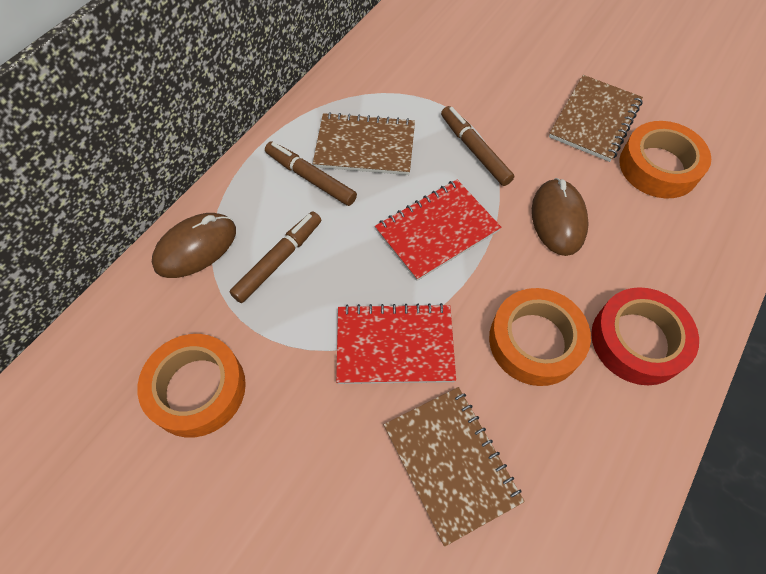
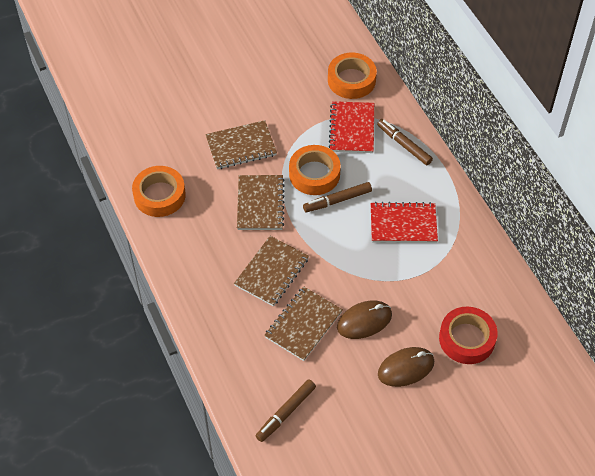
brown notebook: 3 -> 4

